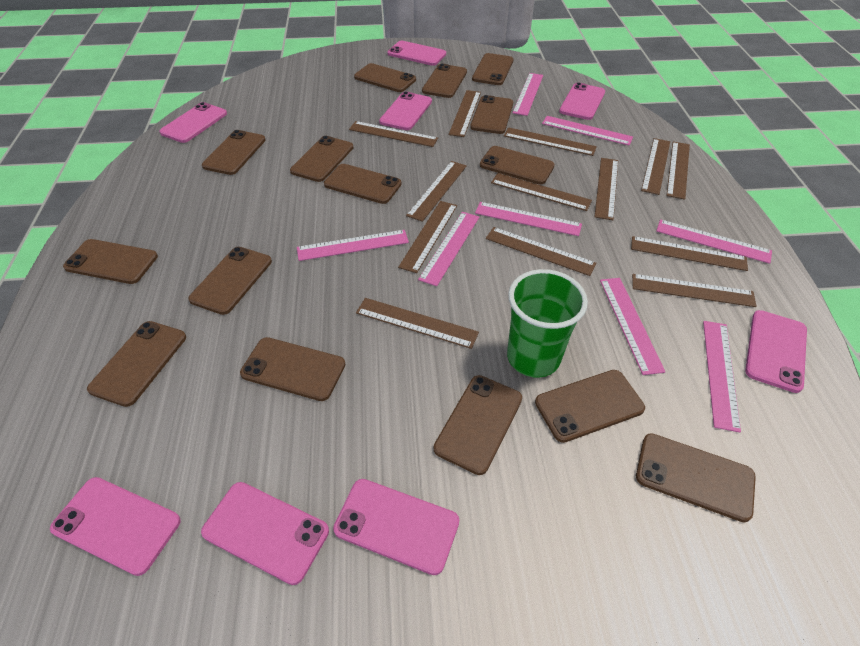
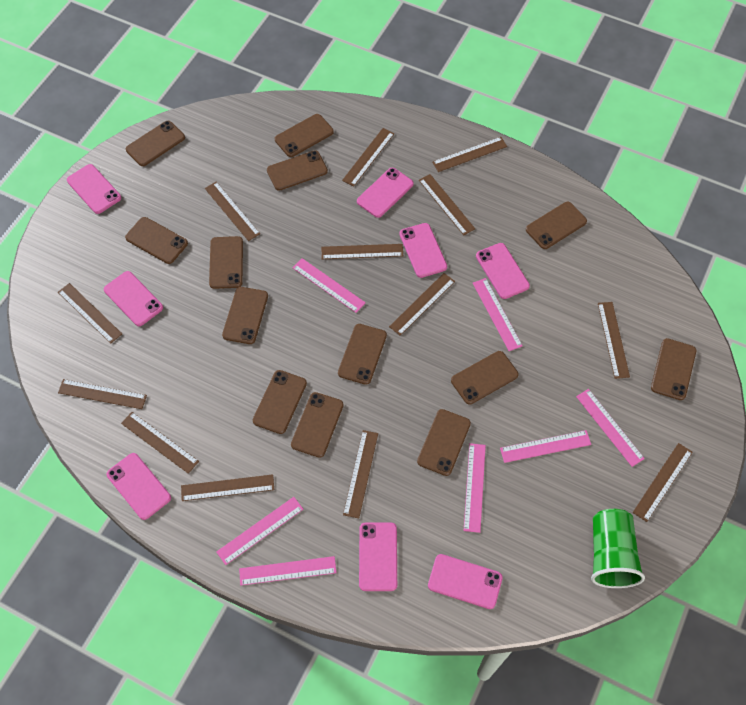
brown phone: 15 -> 13
pink ruler: 8 -> 7

